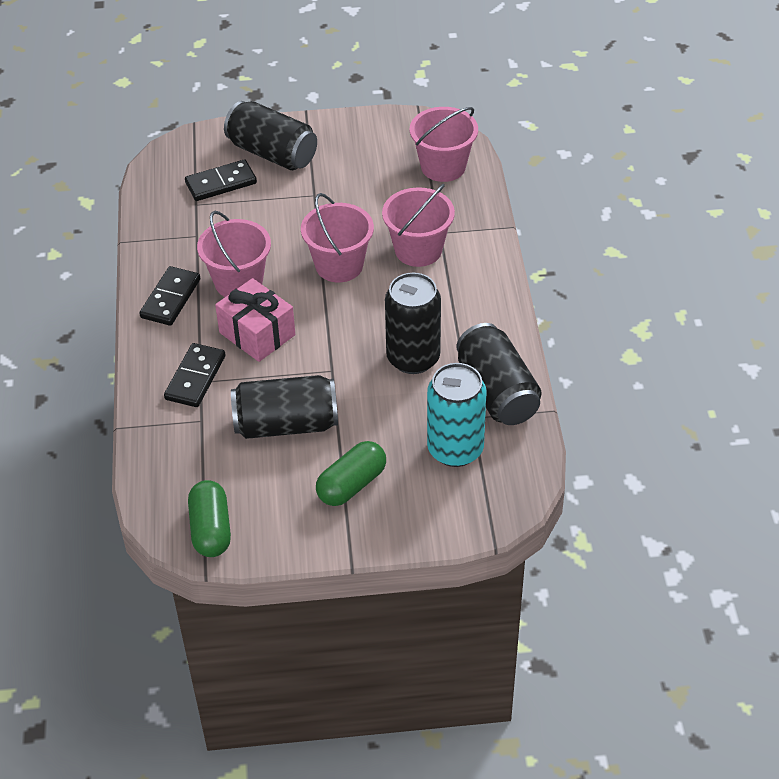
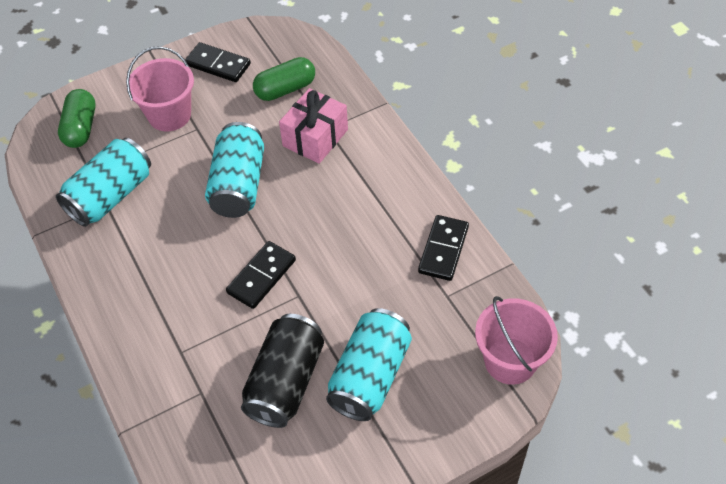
black can: 4 -> 1
pink bucket: 4 -> 2
turquoise can: 1 -> 3

